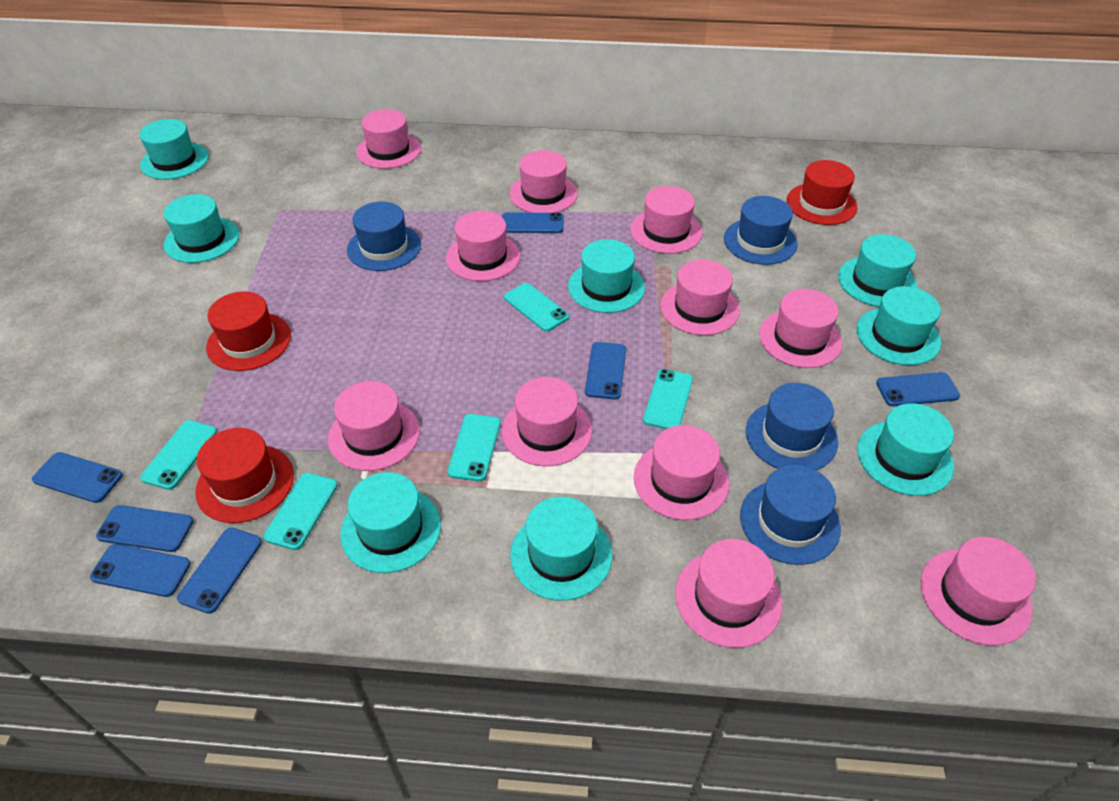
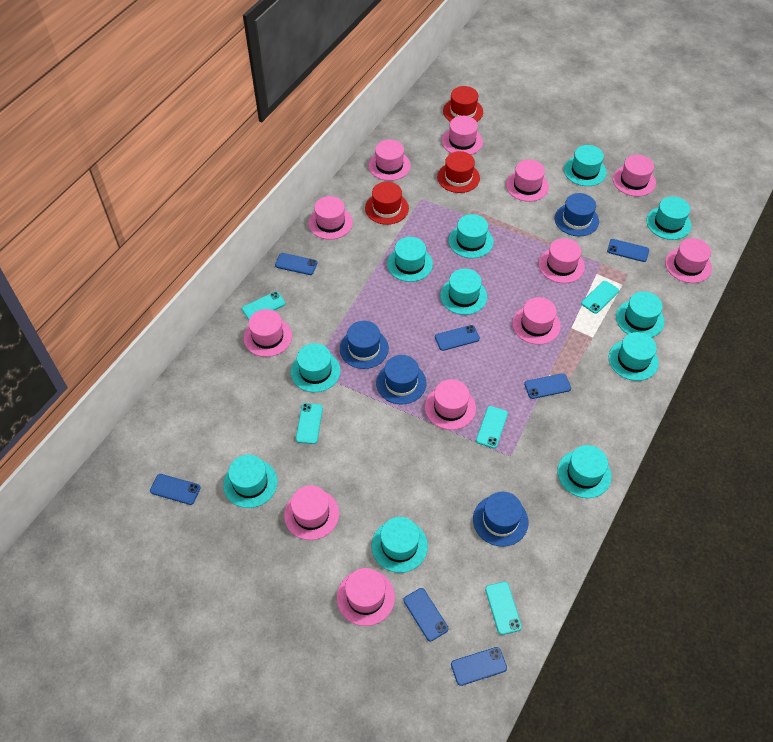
pink hat: 11 -> 12
turquoise hat: 8 -> 11

